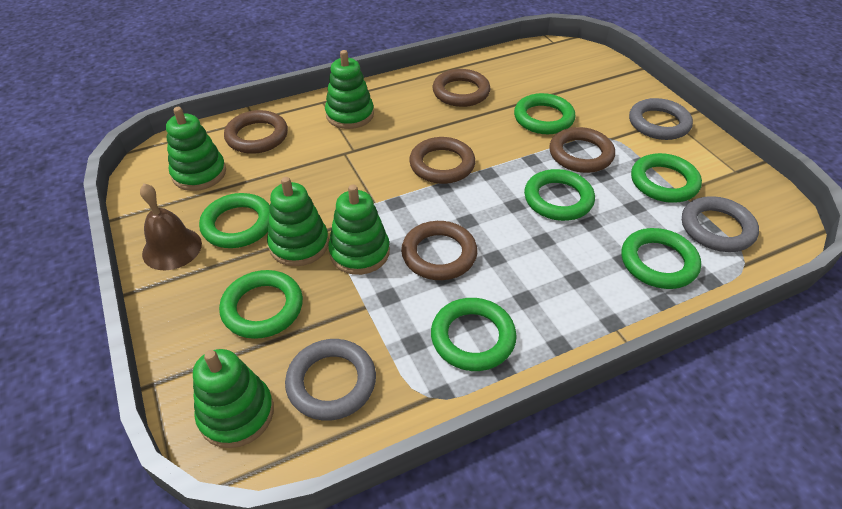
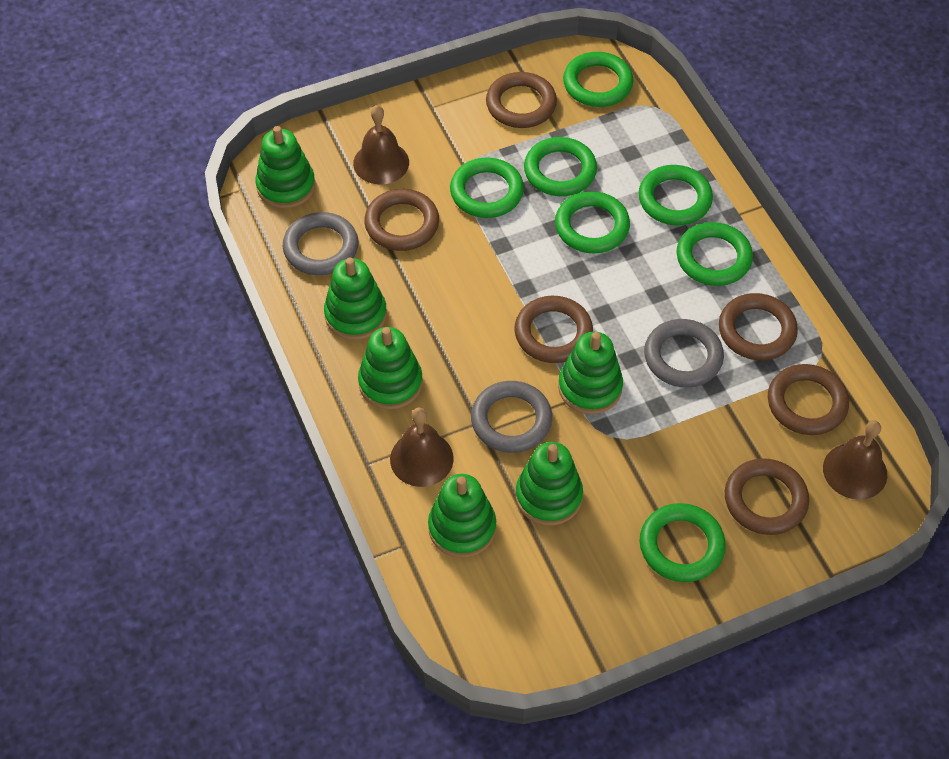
brown bell: 1 -> 3
brown ring: 5 -> 6
green stacking toy: 5 -> 6

